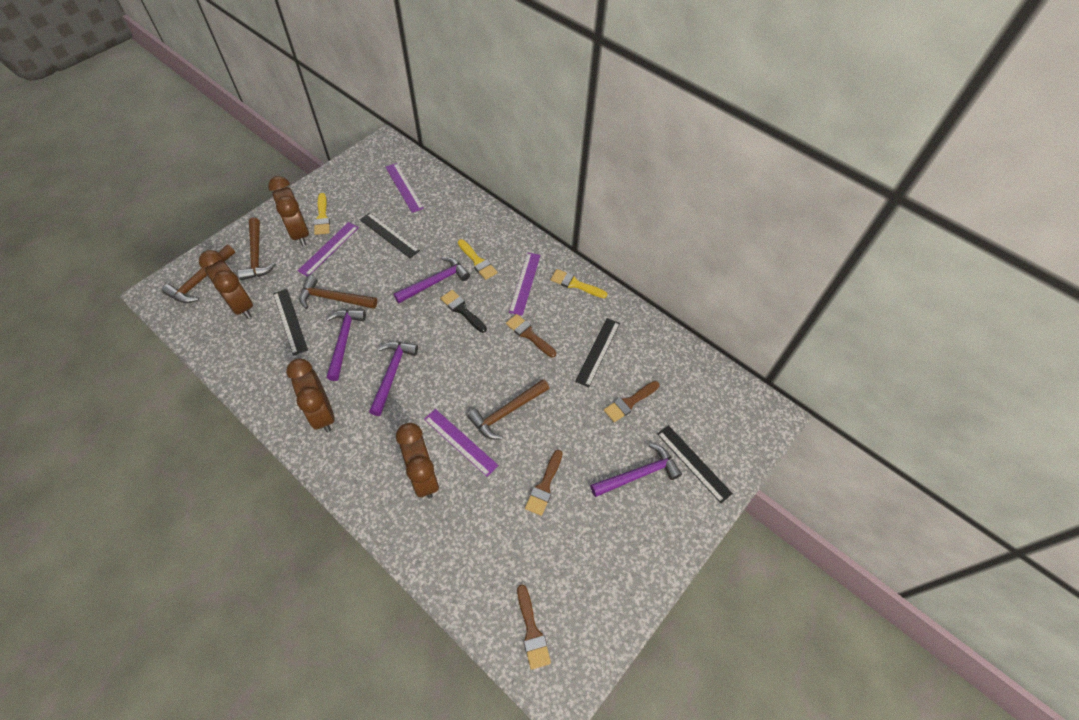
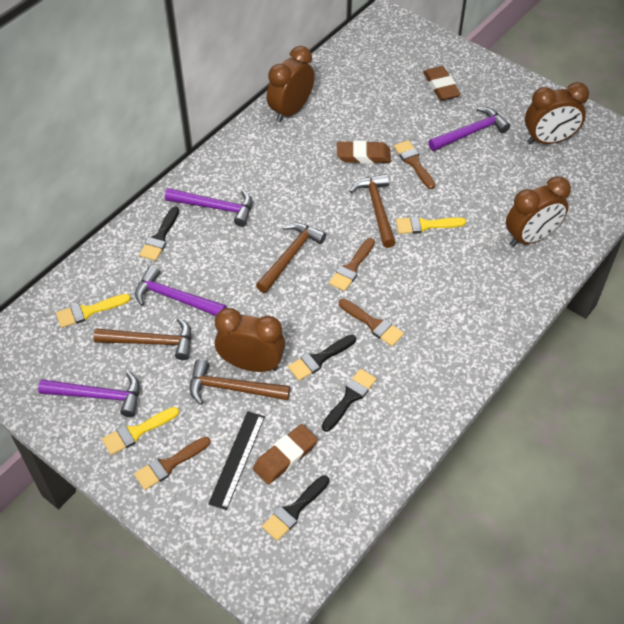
black brush: 1 -> 4
black ruler: 4 -> 1
brown eraser: 0 -> 3
purple ruler: 4 -> 0

